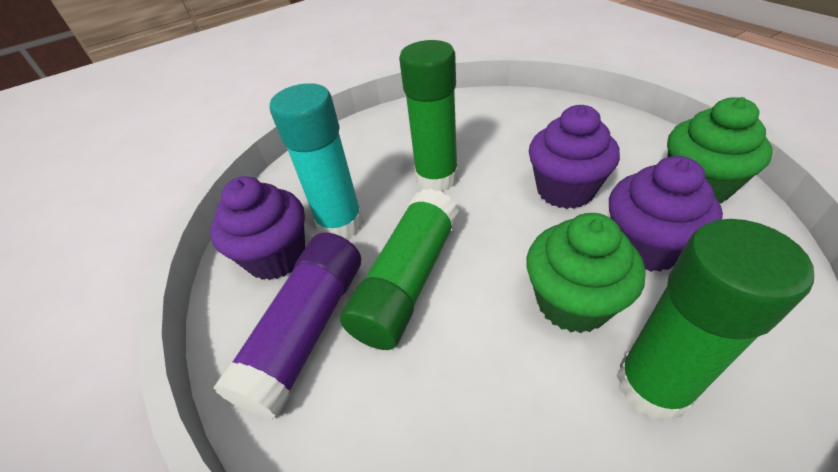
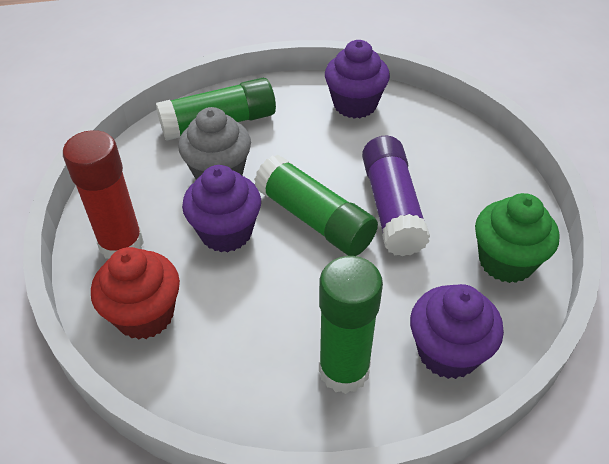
green cupcake: 2 -> 1
grey cupcake: 0 -> 1
red cupcake: 0 -> 1
red glue stick: 0 -> 1
turquoise glue stick: 1 -> 0

